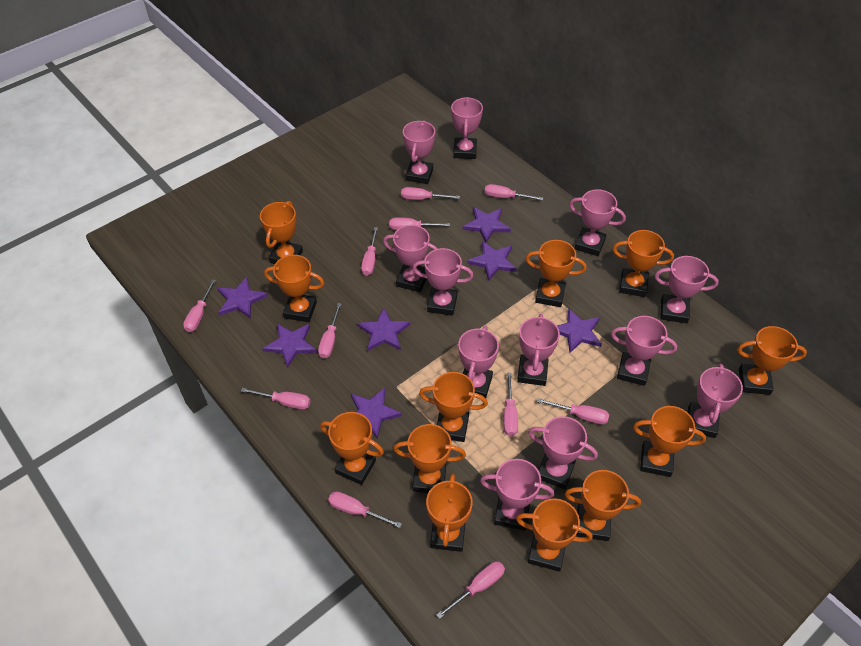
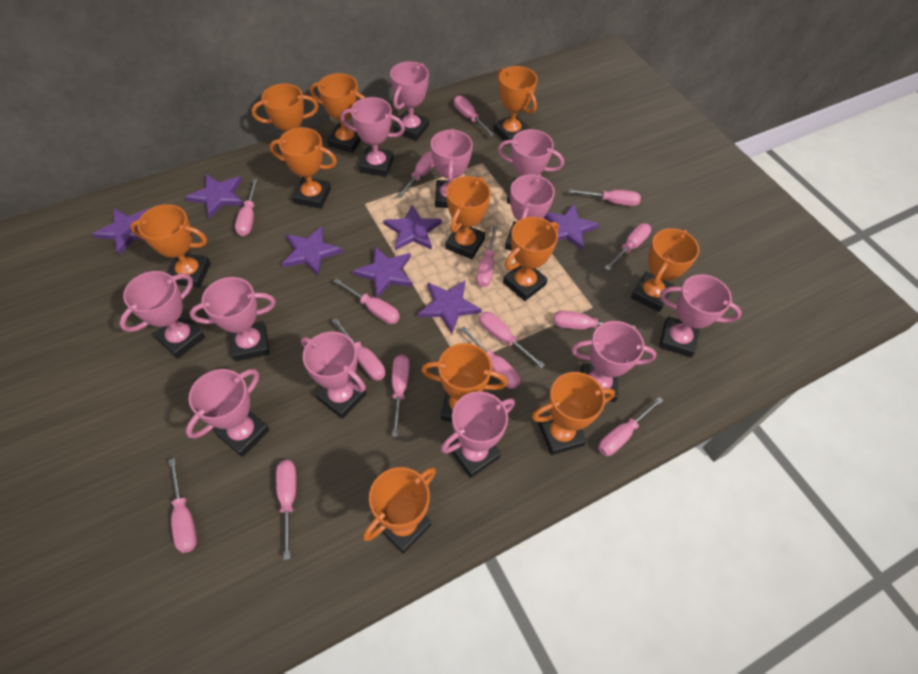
orange trophy: 12 -> 11
pink screwdriver: 11 -> 15

